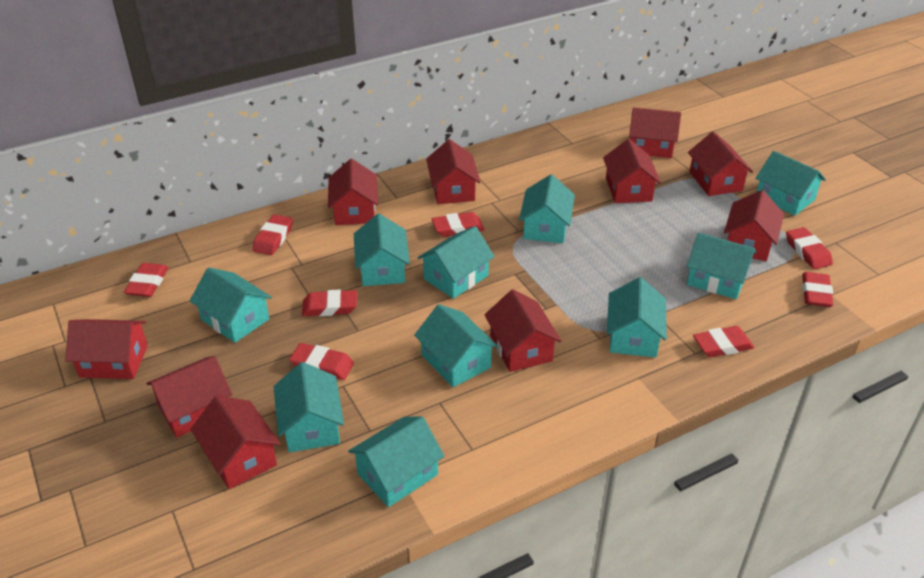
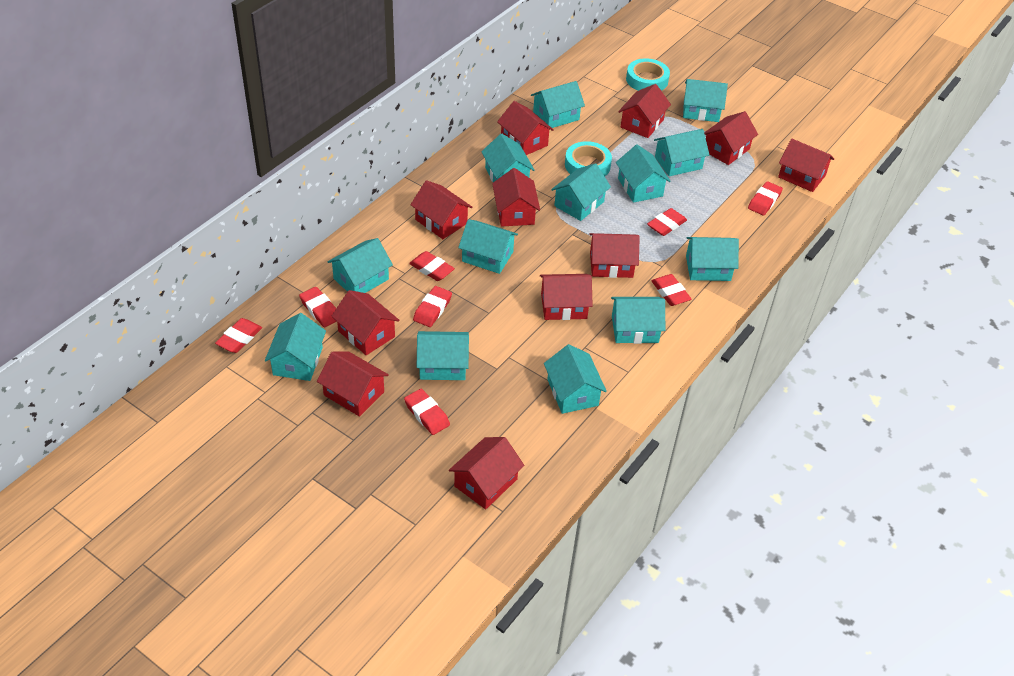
red house: 10 -> 11
turquoise house: 10 -> 13
turquoise tape: 0 -> 2

